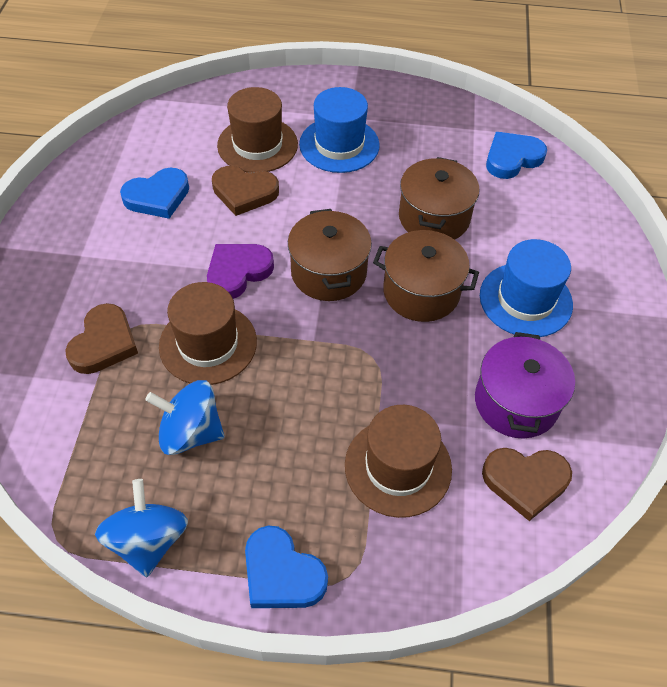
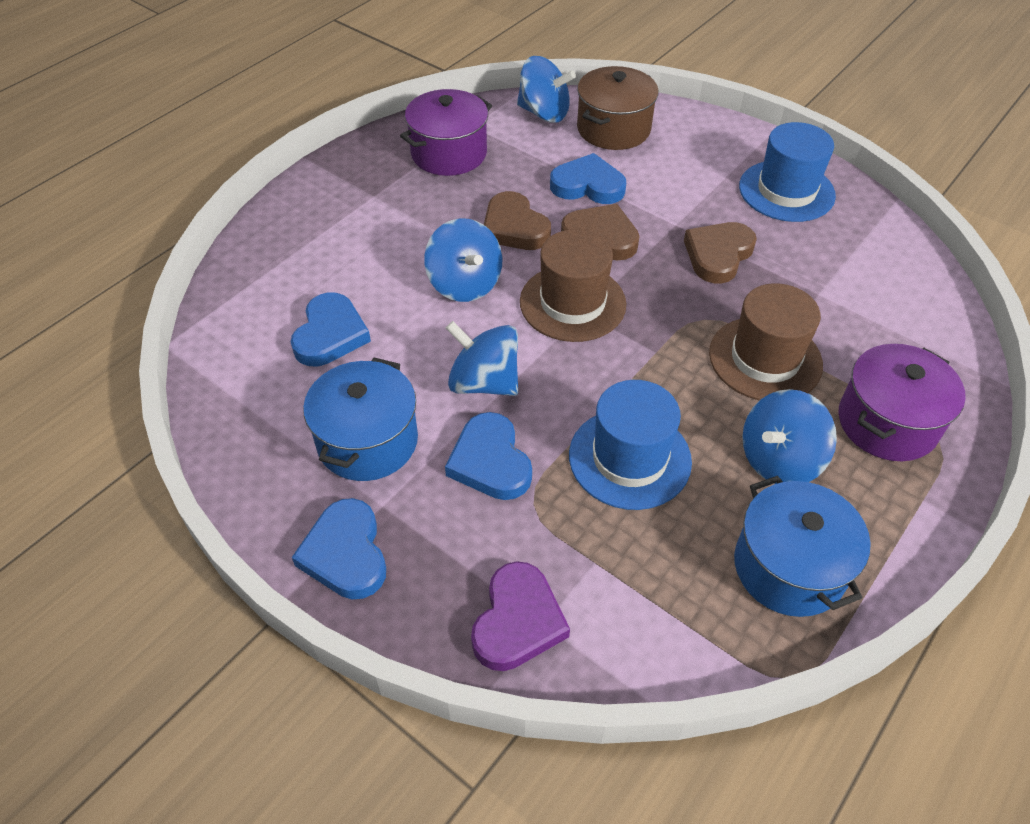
blue heart: 3 -> 4
blue pot: 0 -> 2
blue spinning top: 2 -> 4
brown hat: 3 -> 2
brown pot: 3 -> 1
purple pot: 1 -> 2

